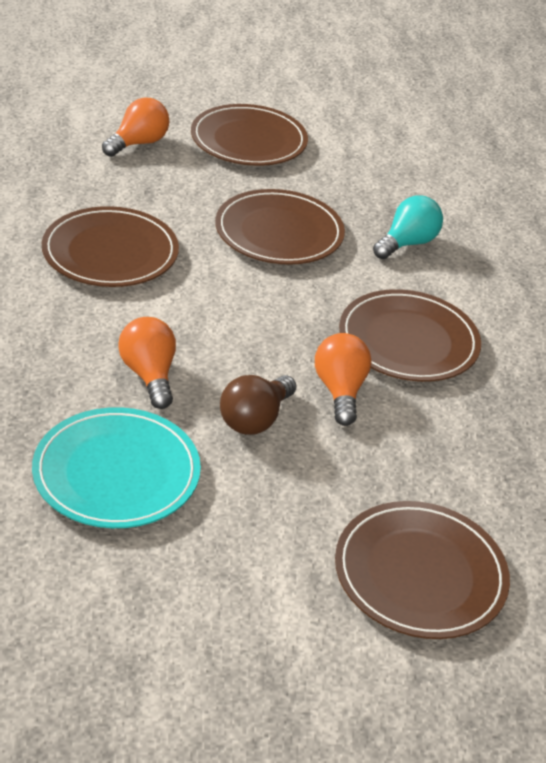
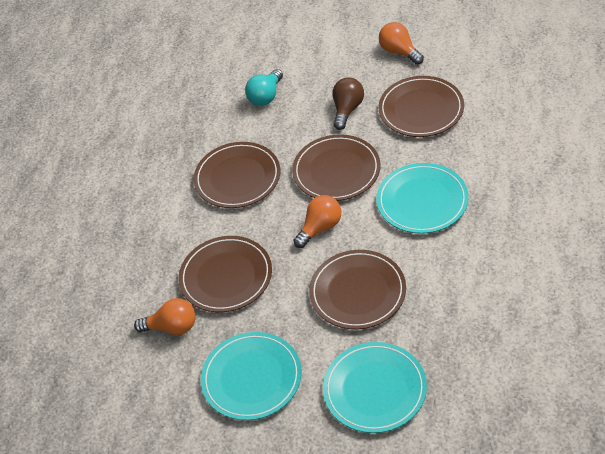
turquoise plate: 1 -> 3

